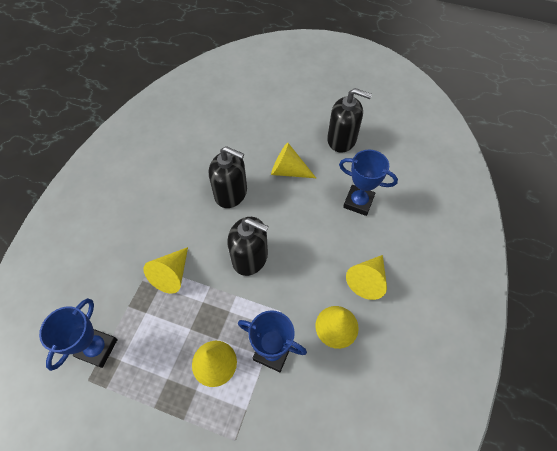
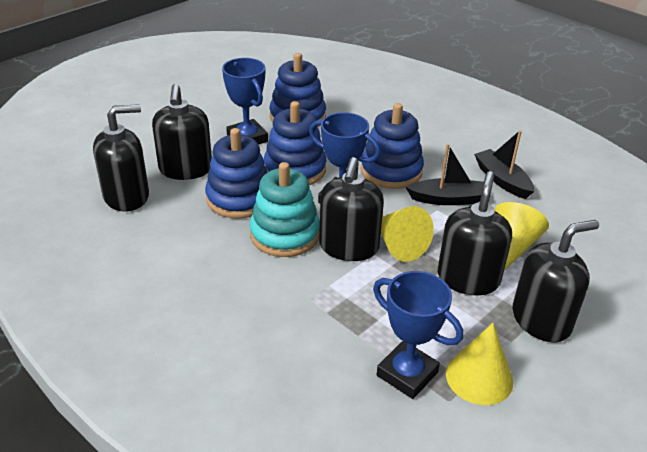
black boat: 0 -> 2
black soap dispenser: 3 -> 5
blue stacking toy: 0 -> 4
turquoise stacking toy: 0 -> 1
yellow cone: 5 -> 3

